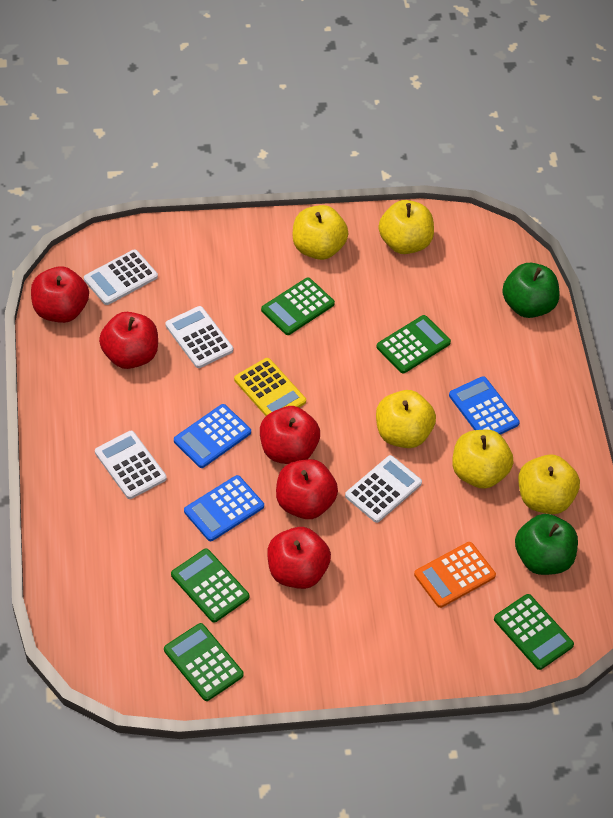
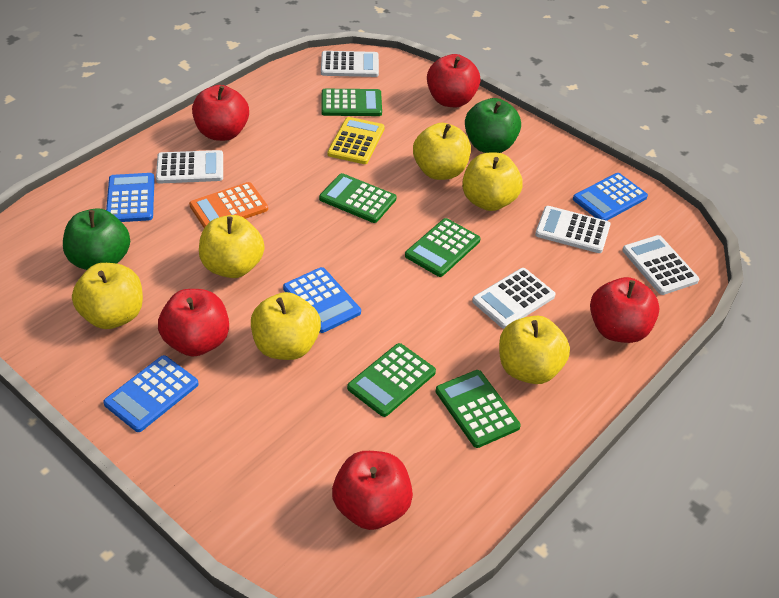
blue calculator: 3 -> 4
white calculator: 4 -> 5
yellow apple: 5 -> 6

